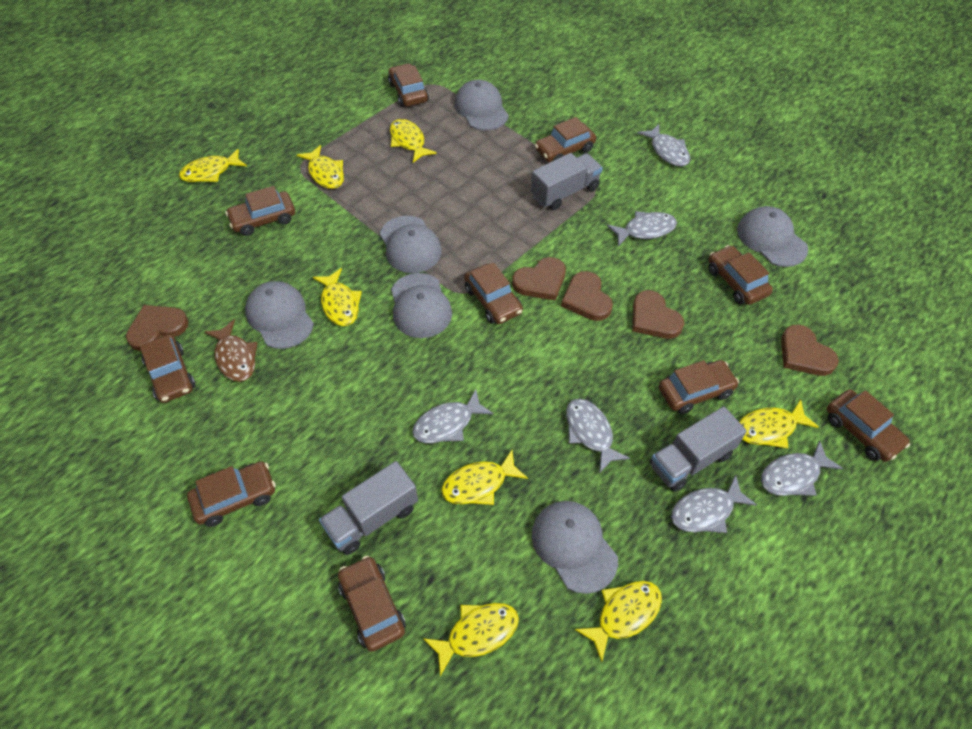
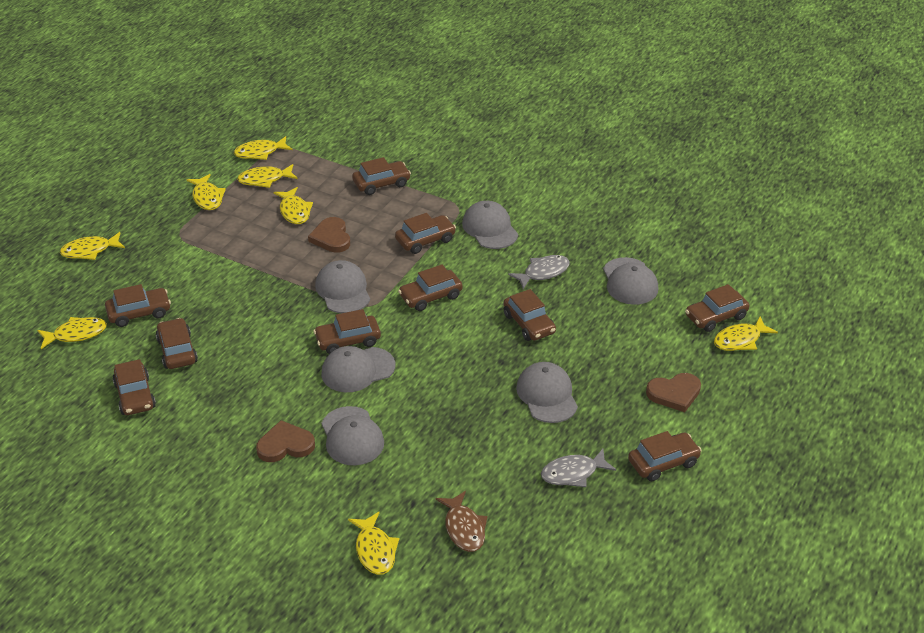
brown heart: 5 -> 3
grey fish: 6 -> 2
grey truck: 3 -> 0

